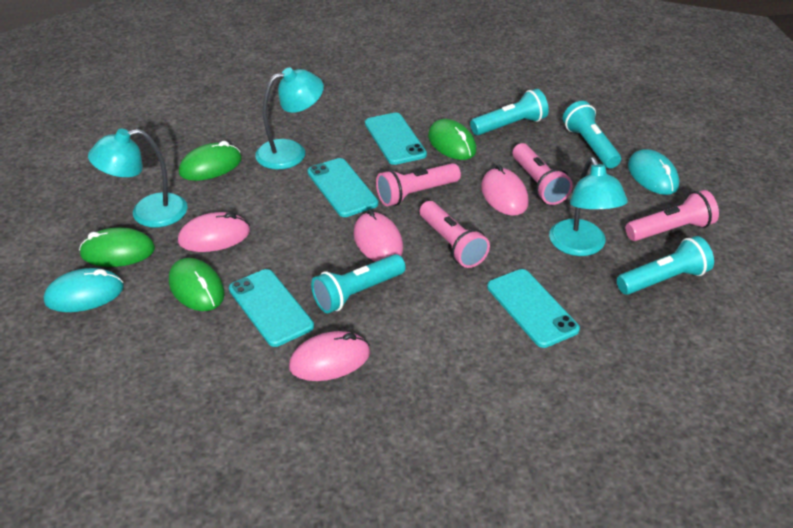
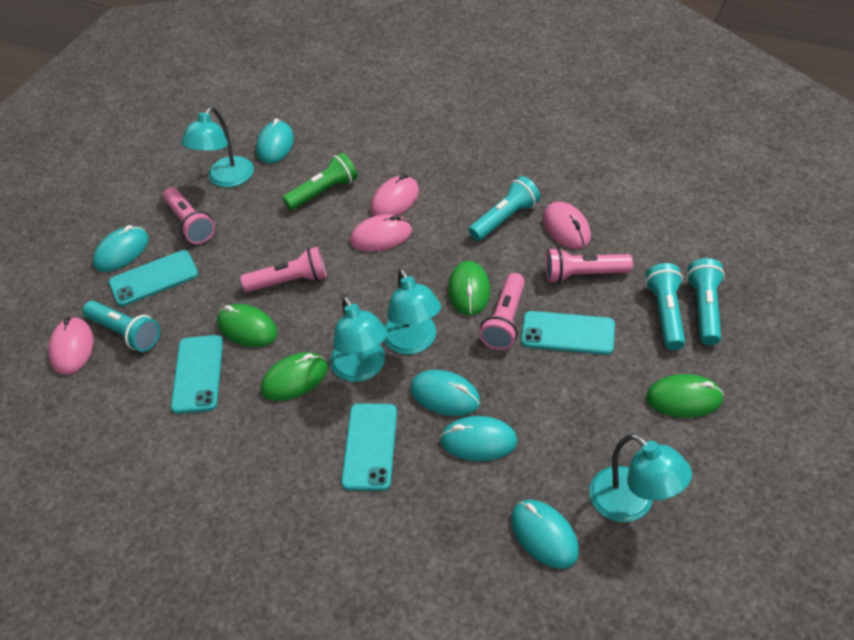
green flashlight: 0 -> 1
turquoise lamp: 3 -> 4
turquoise mouse: 2 -> 5

